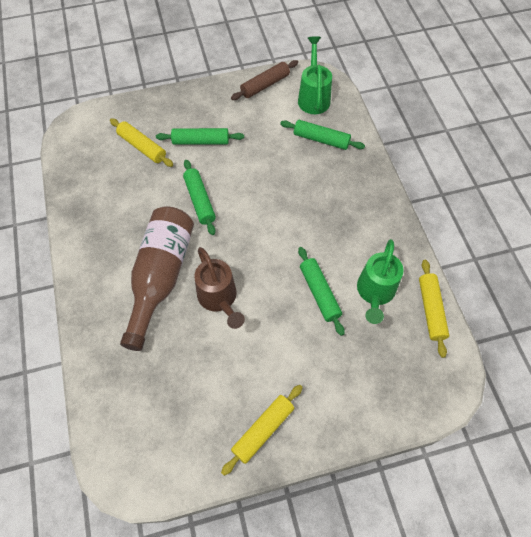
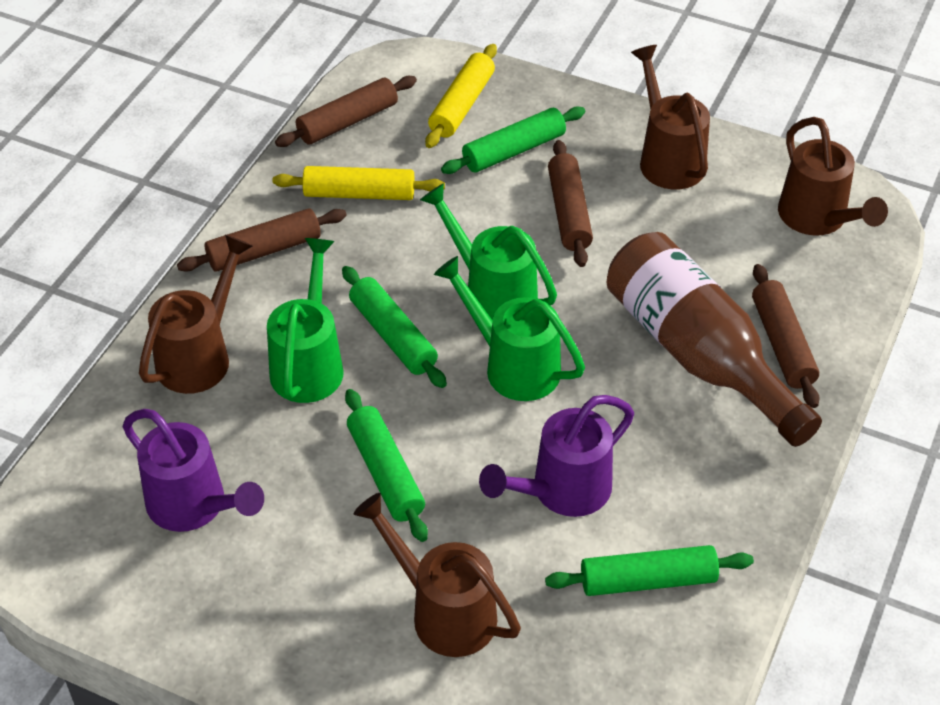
brown rolling pin: 1 -> 4
brown watering can: 1 -> 4
green watering can: 2 -> 3
purple watering can: 0 -> 2
yellow rolling pin: 3 -> 2

